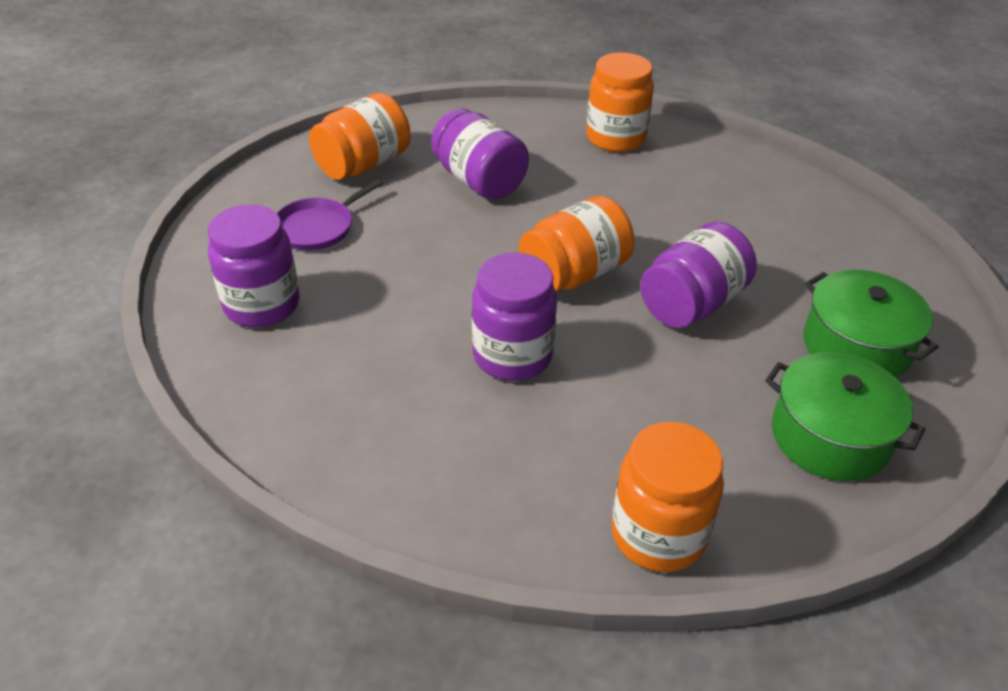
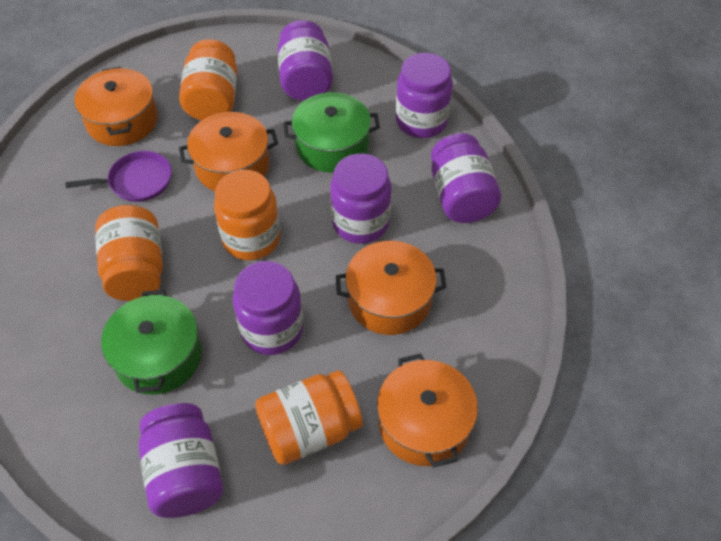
orange pot: 0 -> 4
purple jar: 4 -> 6

